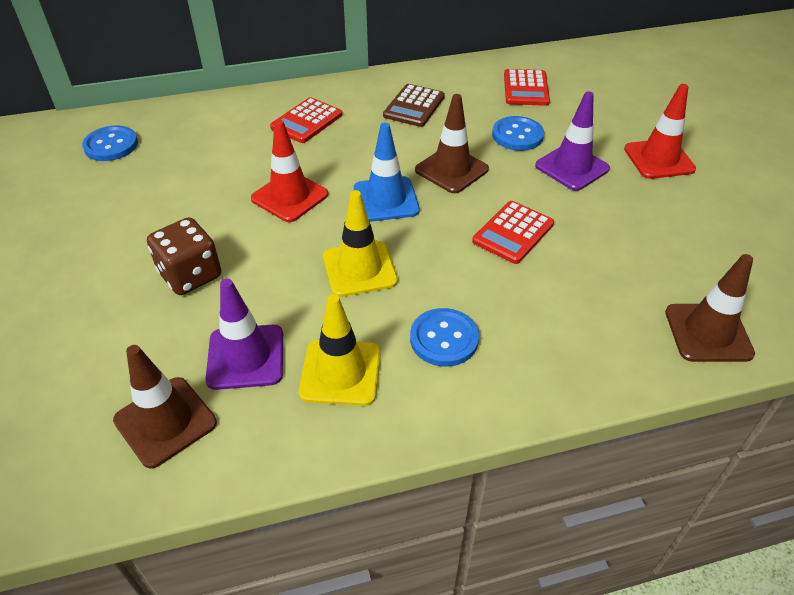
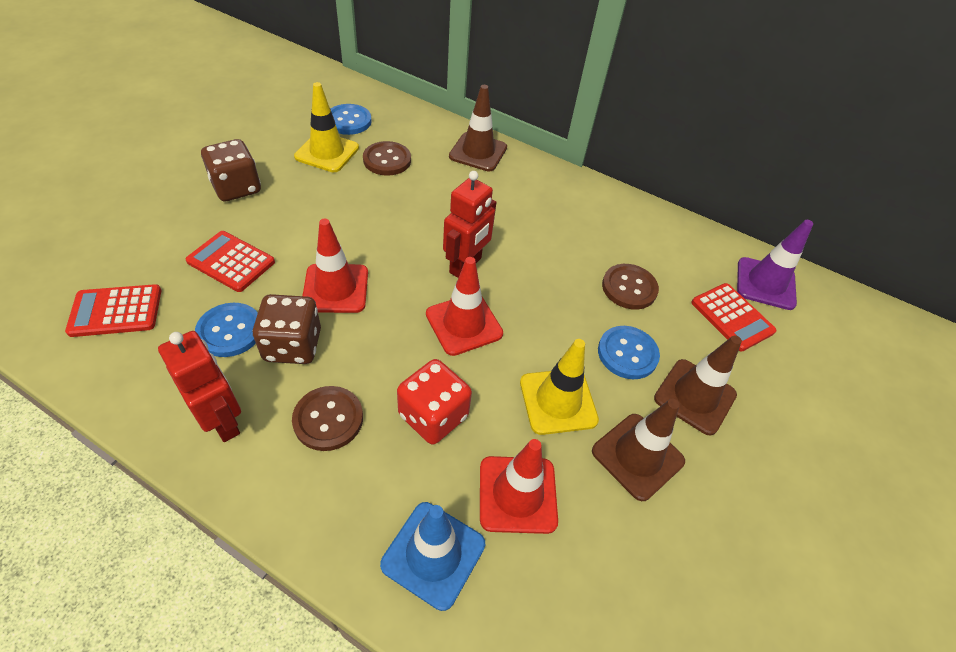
brown button: 0 -> 3
brown calculator: 1 -> 0
brown dice: 1 -> 2
purple traffic cone: 2 -> 1
red dice: 0 -> 1
red robot: 0 -> 2
red traffic cone: 2 -> 3

